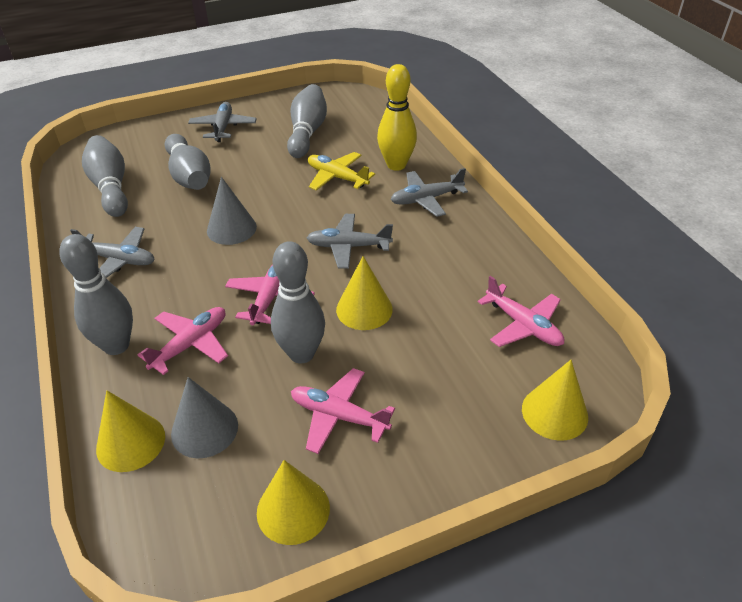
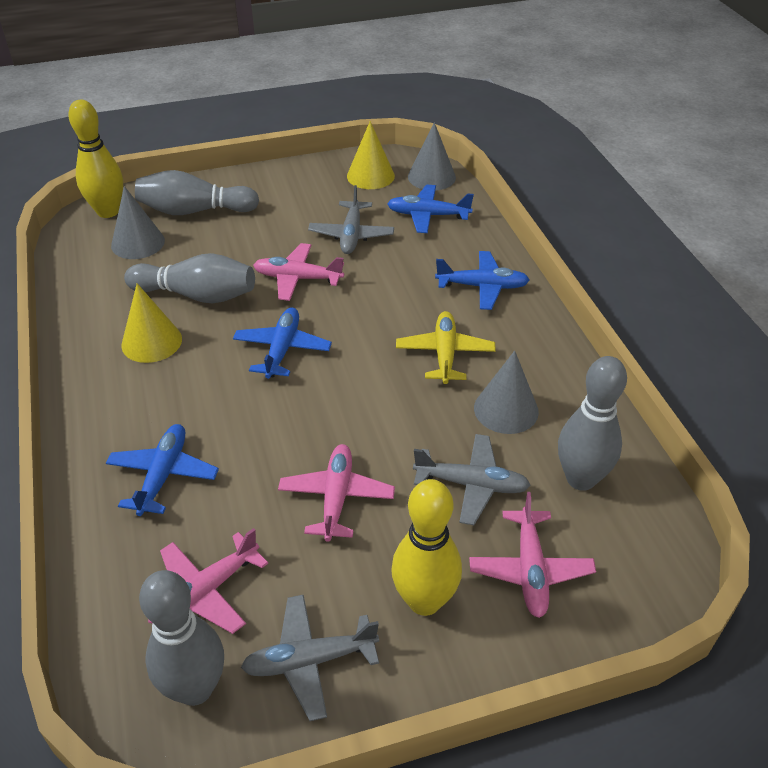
blue plane: 0 -> 4
grey bowling pin: 5 -> 4
grey cone: 2 -> 3
grey plane: 4 -> 3
yellow bowling pin: 1 -> 2
yellow cone: 4 -> 2

